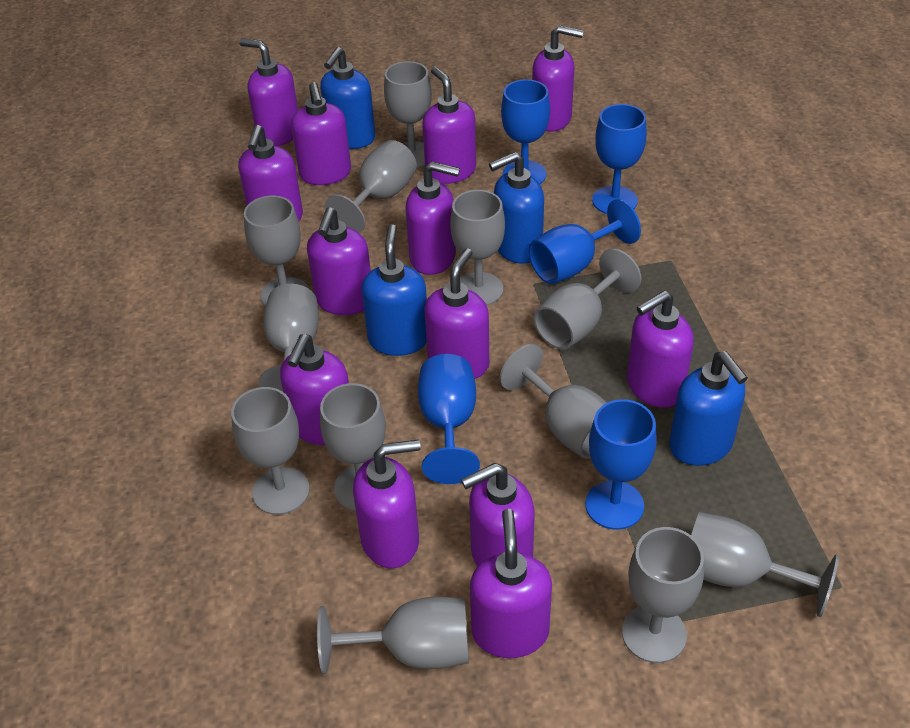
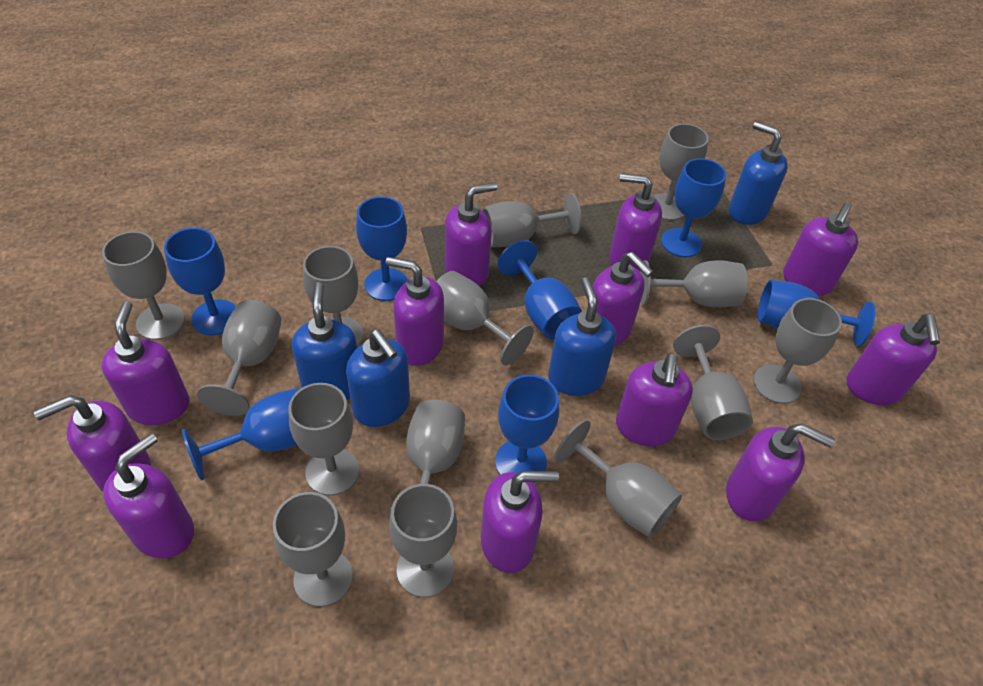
blue goblet: 5 -> 7
grey goblet: 12 -> 14
purple soap dispenser: 13 -> 12

